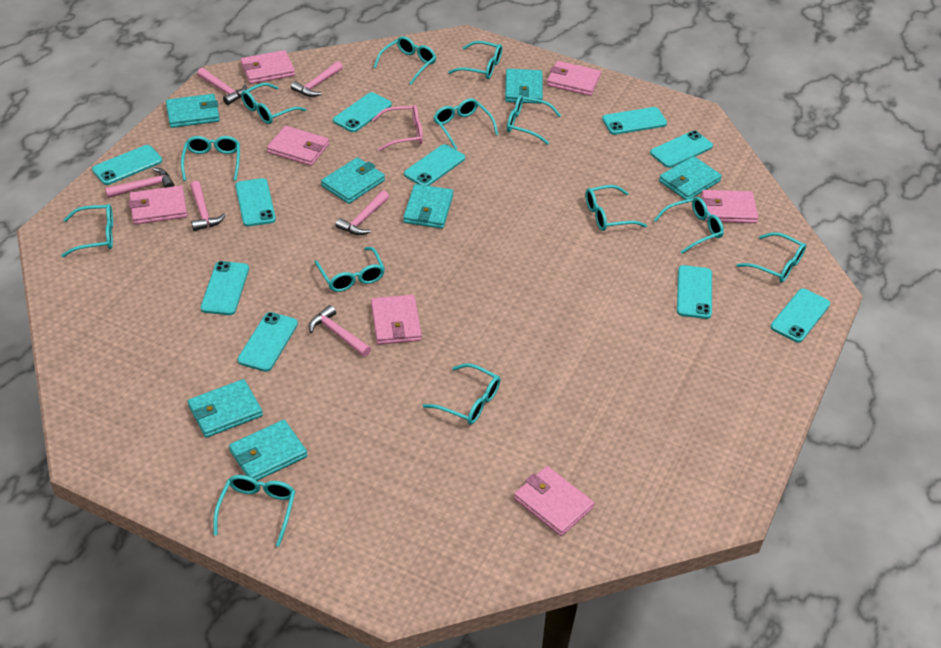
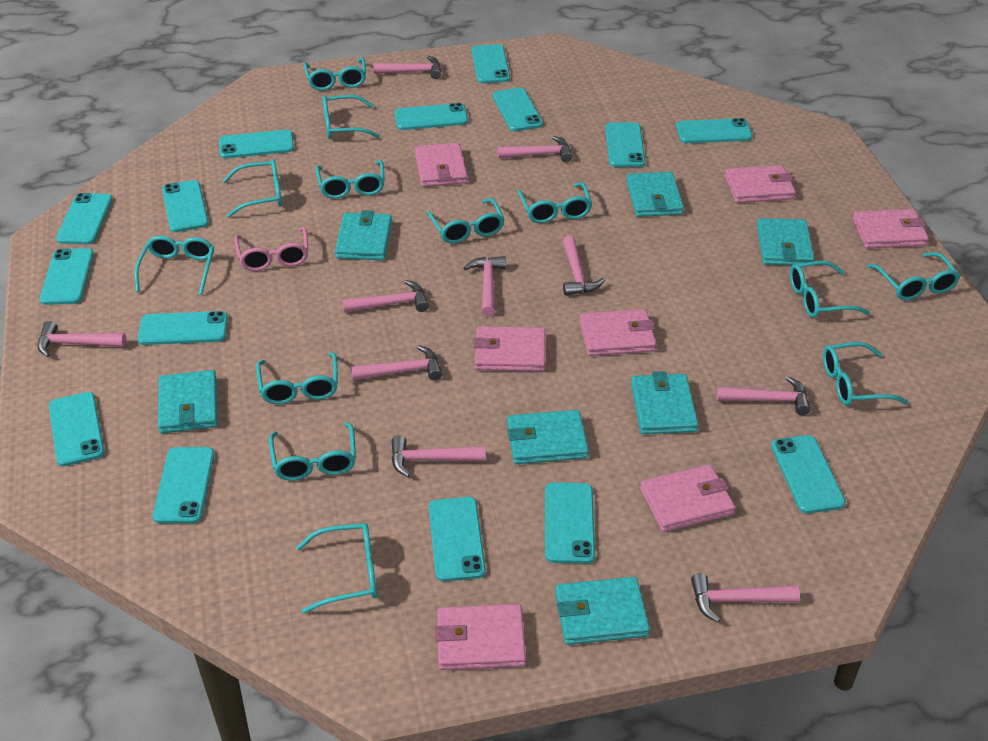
pink hammer: 6 -> 10
turquoise phone: 10 -> 15

